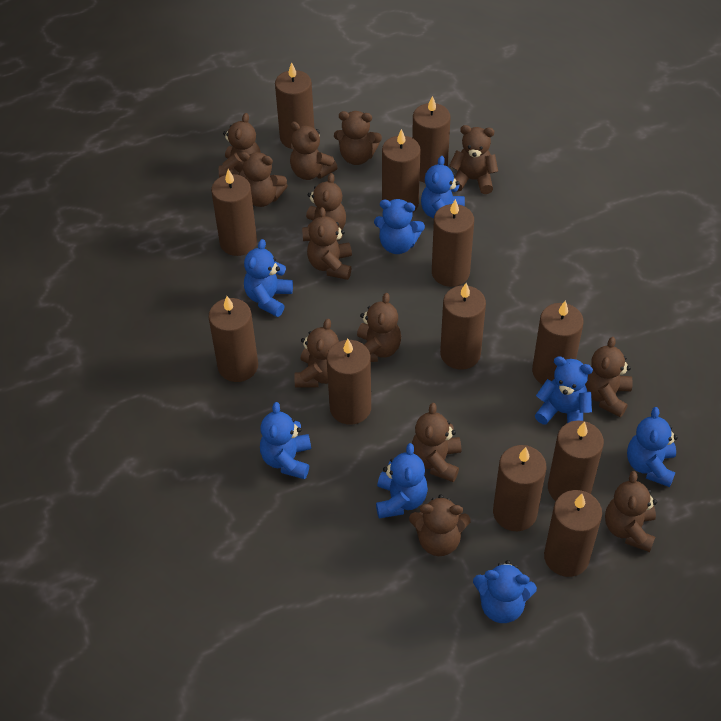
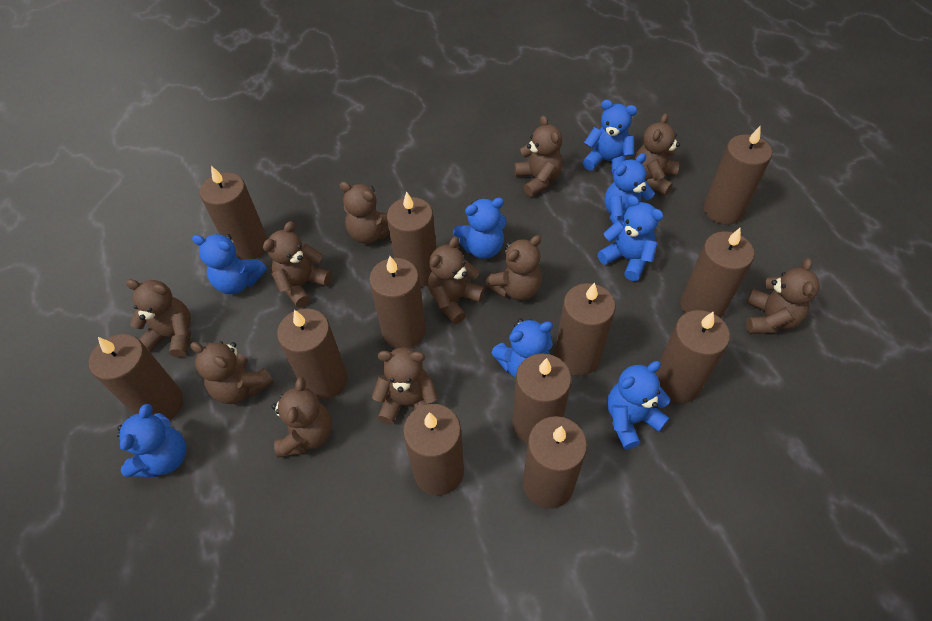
brown teddy bear: 13 -> 11

